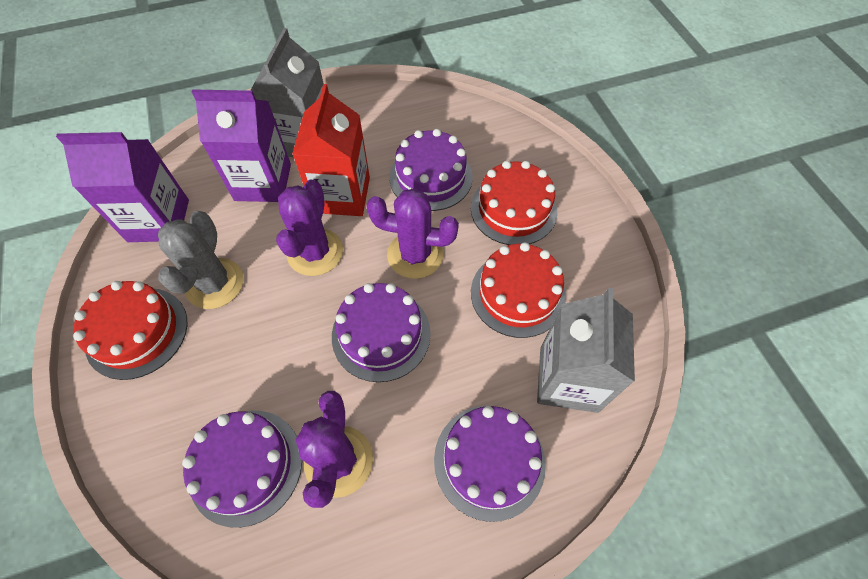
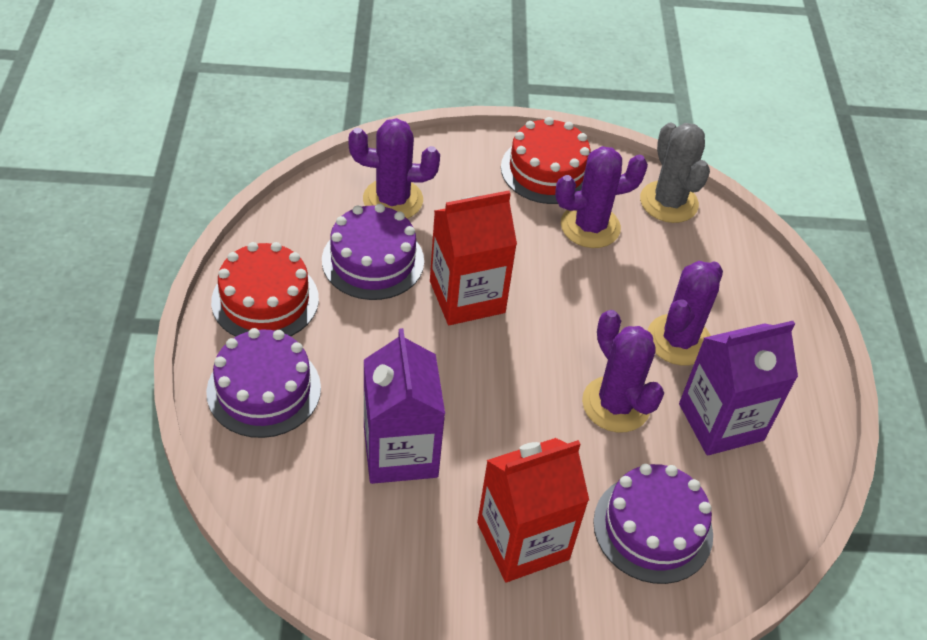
grey carton: 2 -> 0
purple cactus: 3 -> 4
purple cake: 4 -> 3
red cake: 3 -> 2
red carton: 1 -> 2

